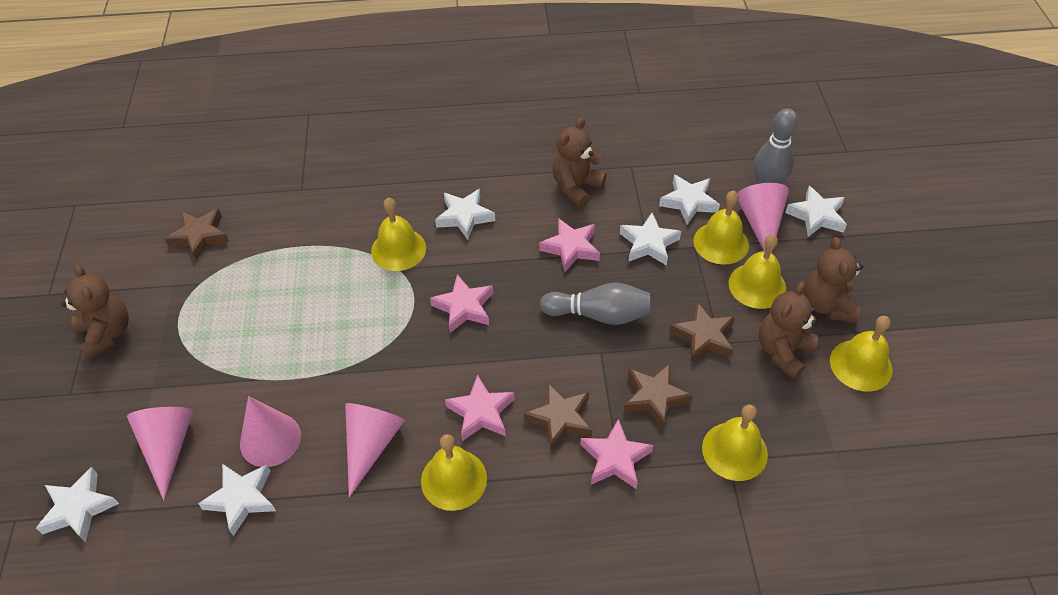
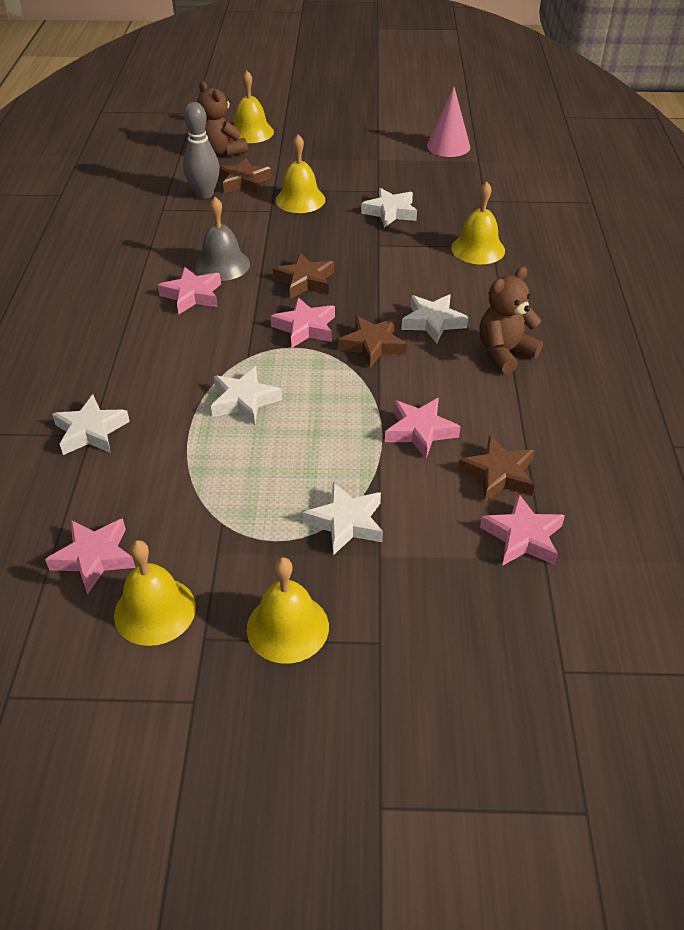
brown teddy bear: 4 -> 2
grey bell: 0 -> 1
grey bowling pin: 2 -> 1
pink cone: 4 -> 1
pink star: 4 -> 5
white star: 6 -> 5
yellow bell: 6 -> 5

